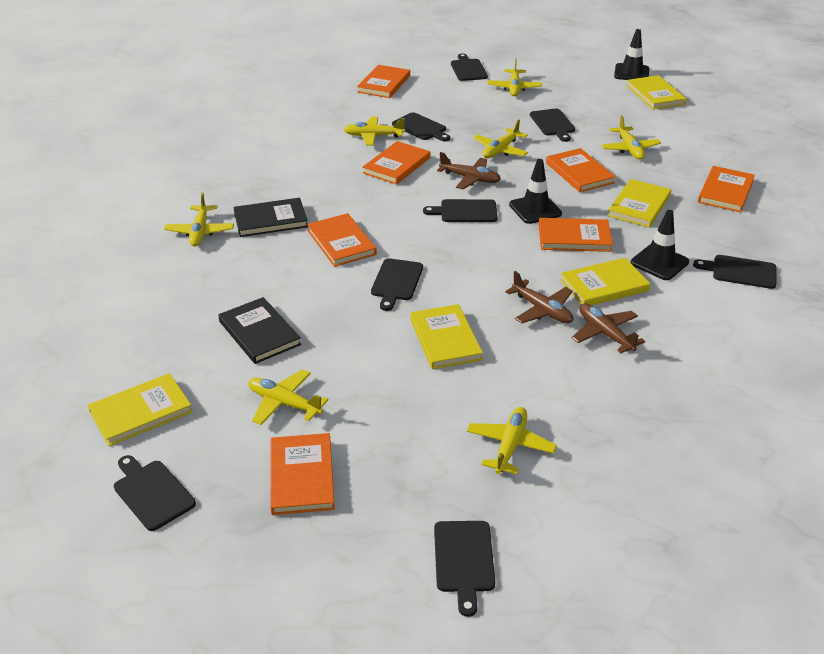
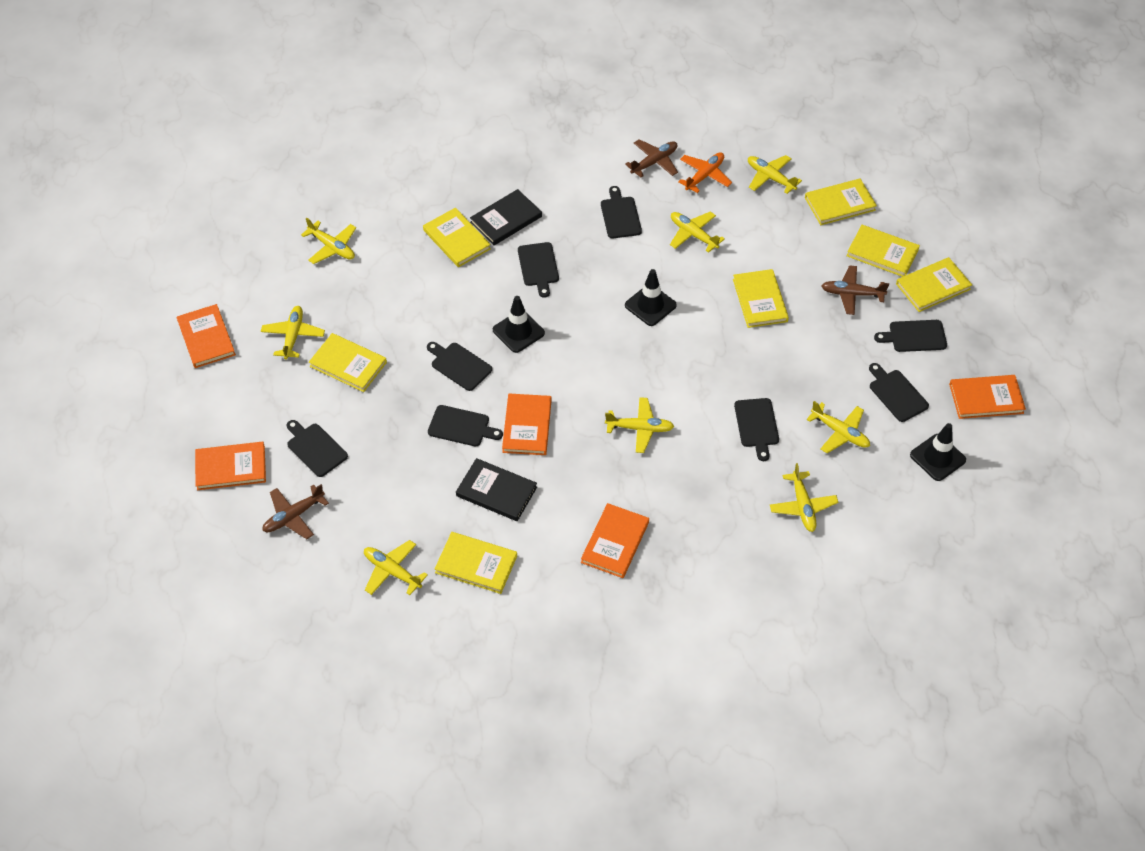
orange book: 7 -> 5
orange plane: 0 -> 1
yellow book: 5 -> 7
yellow plane: 7 -> 8

